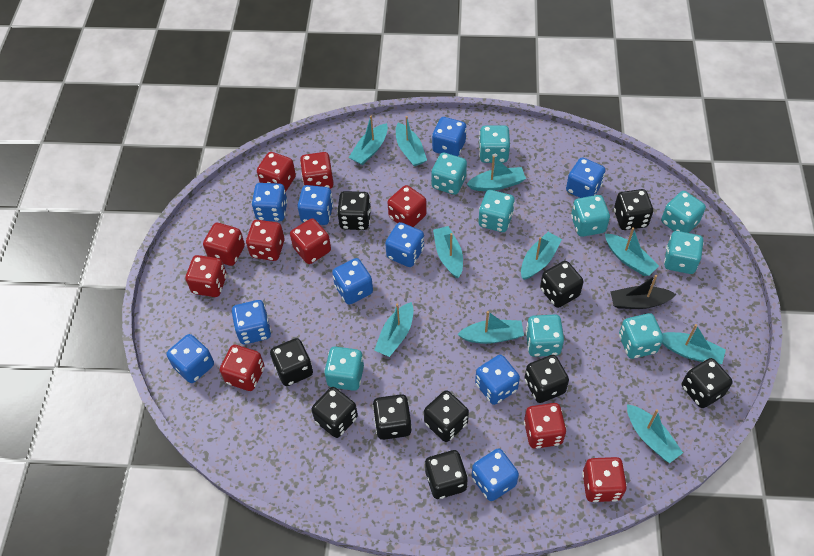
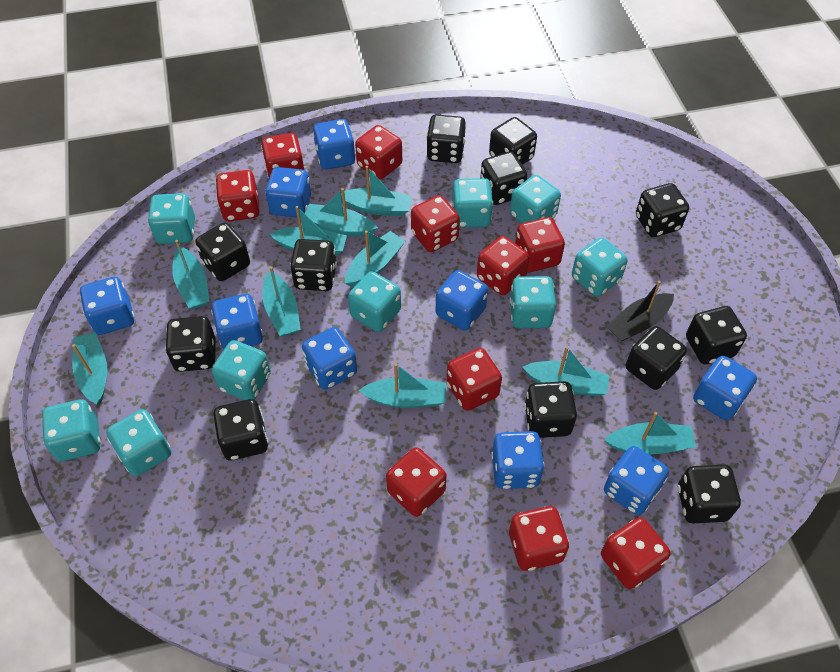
black dice: 10 -> 12
blue dice: 10 -> 9

